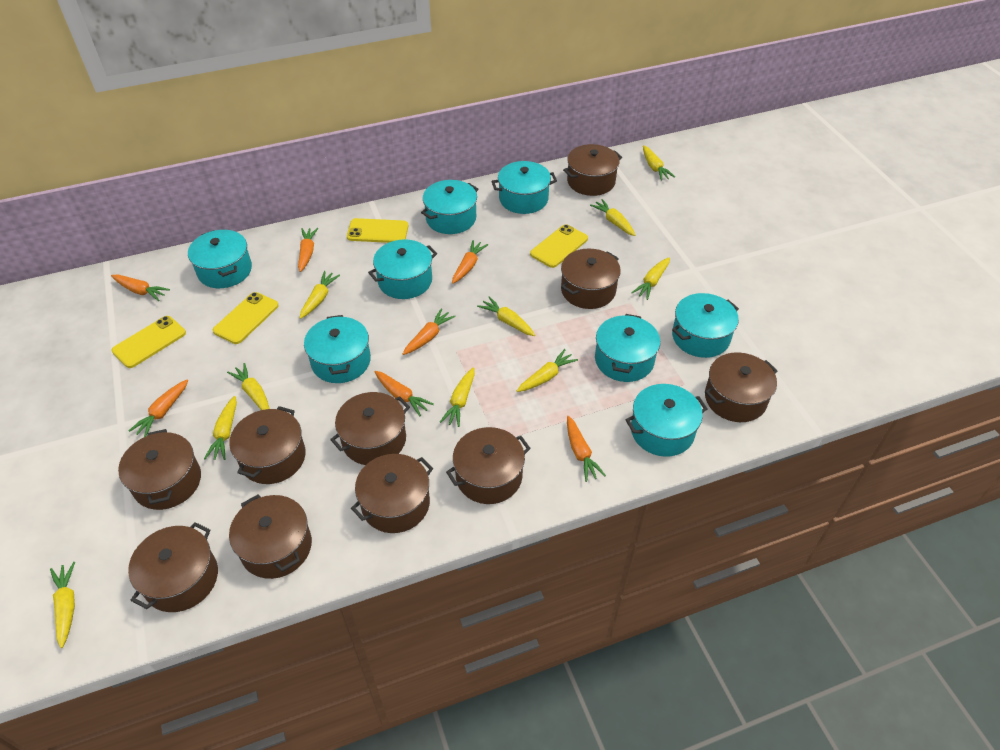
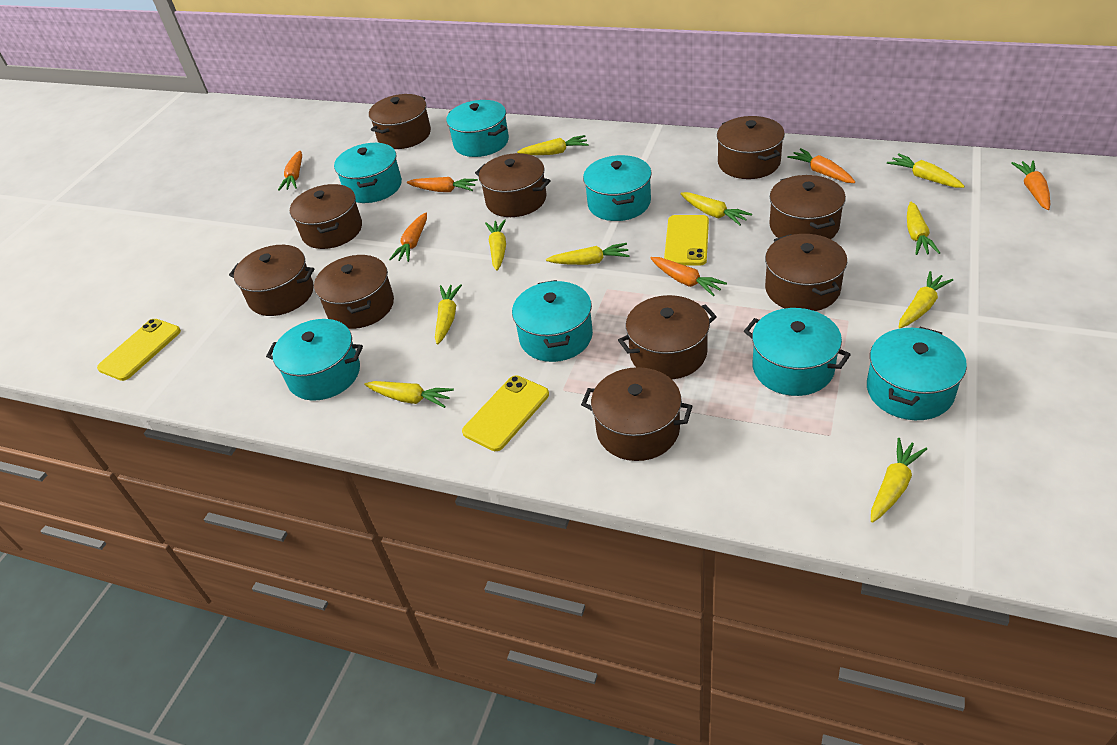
orange carrot: 7 -> 6
turquoise pot: 8 -> 7
yellow phone: 4 -> 3

